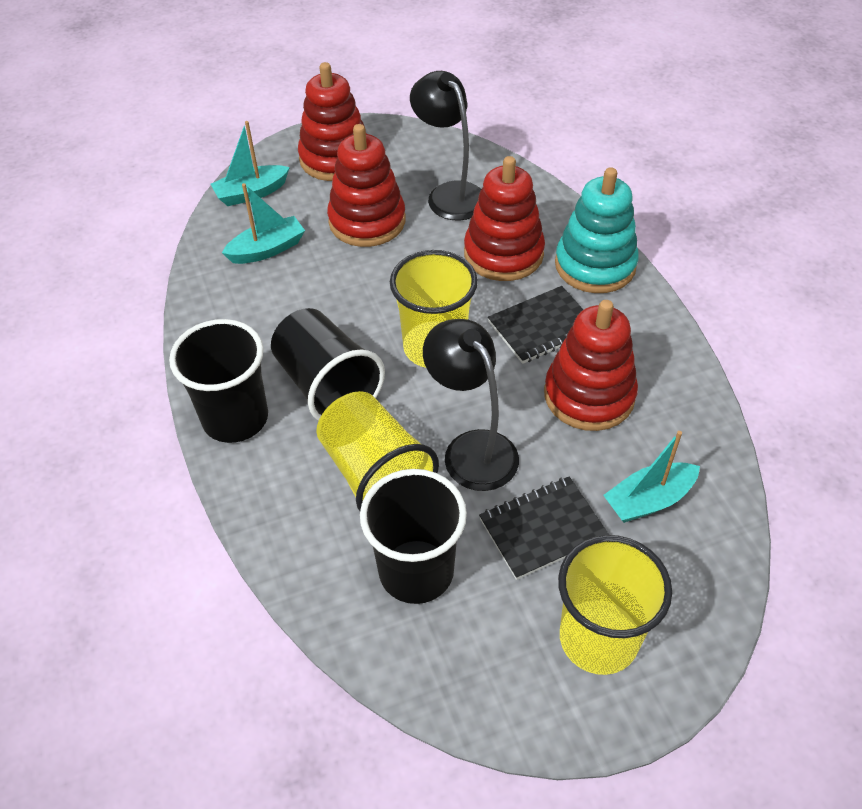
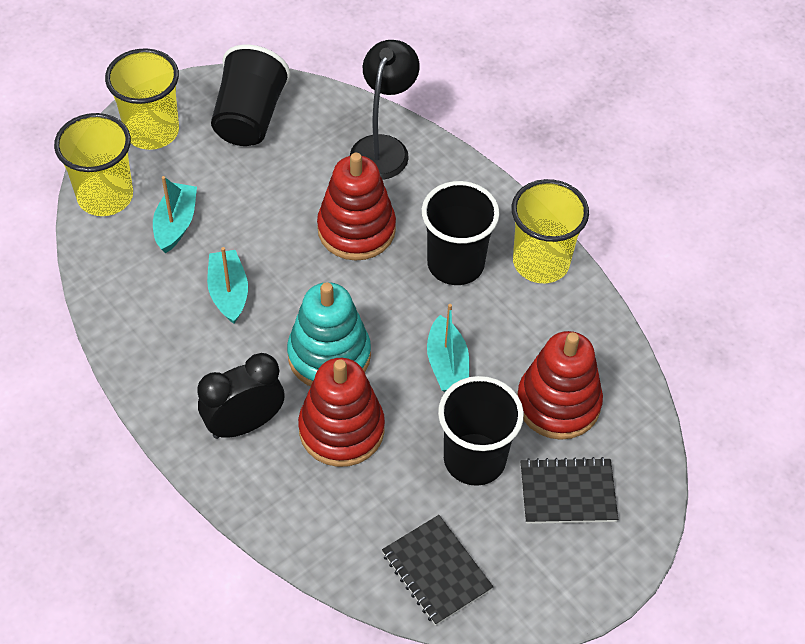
black clock: 0 -> 1
black lamp: 2 -> 1
red stacking toy: 4 -> 3

